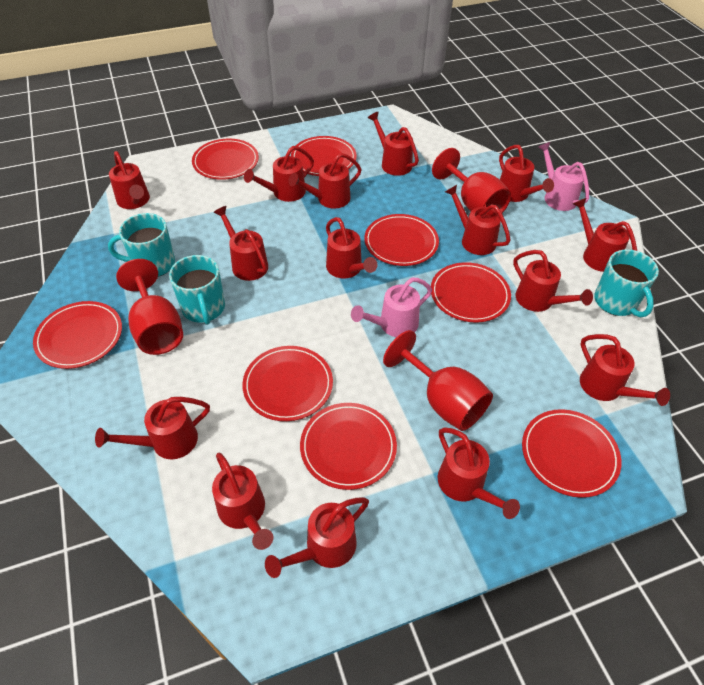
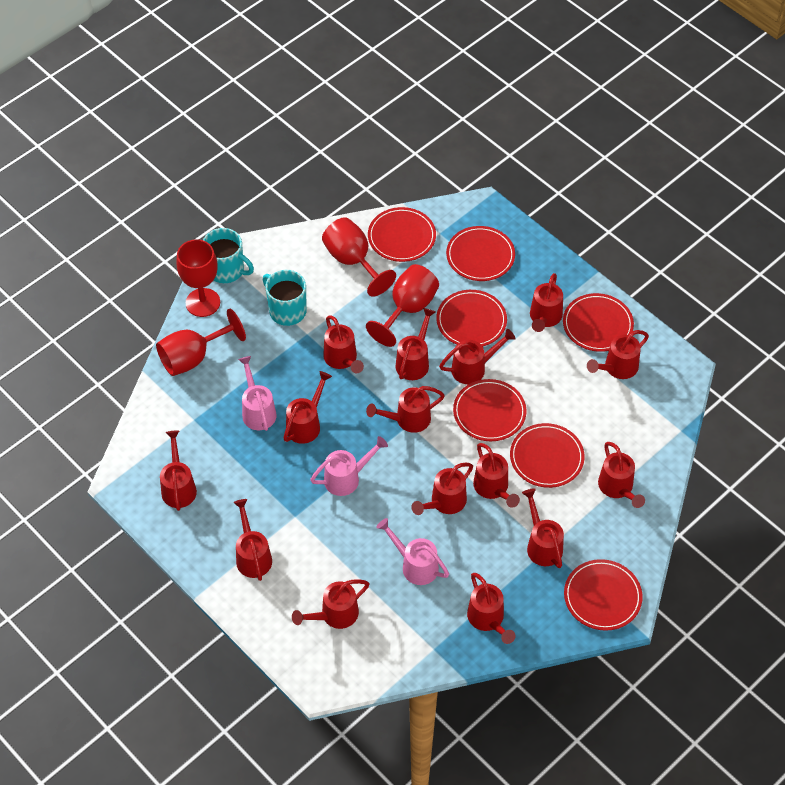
pink watering can: 2 -> 3
red goblet: 3 -> 4
red plate: 8 -> 7
turquoise mug: 3 -> 2

